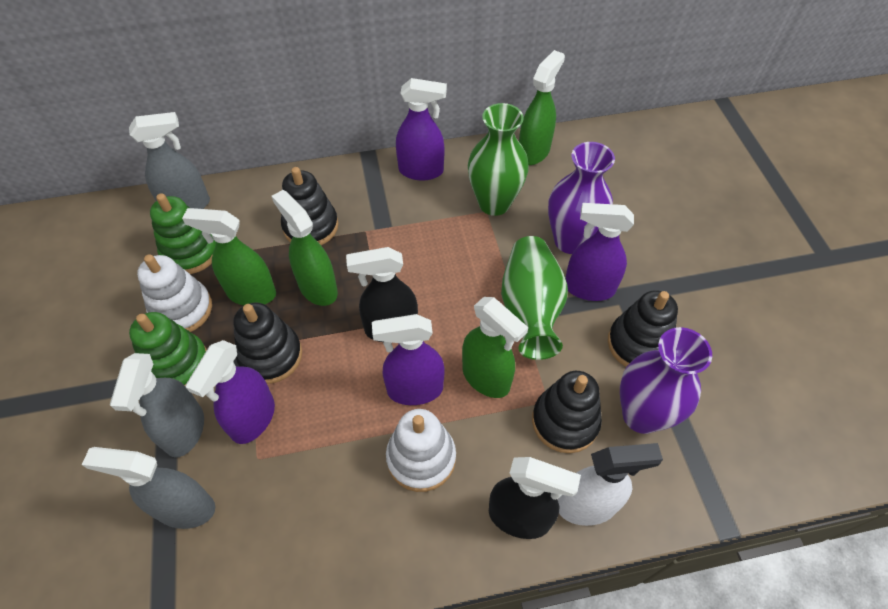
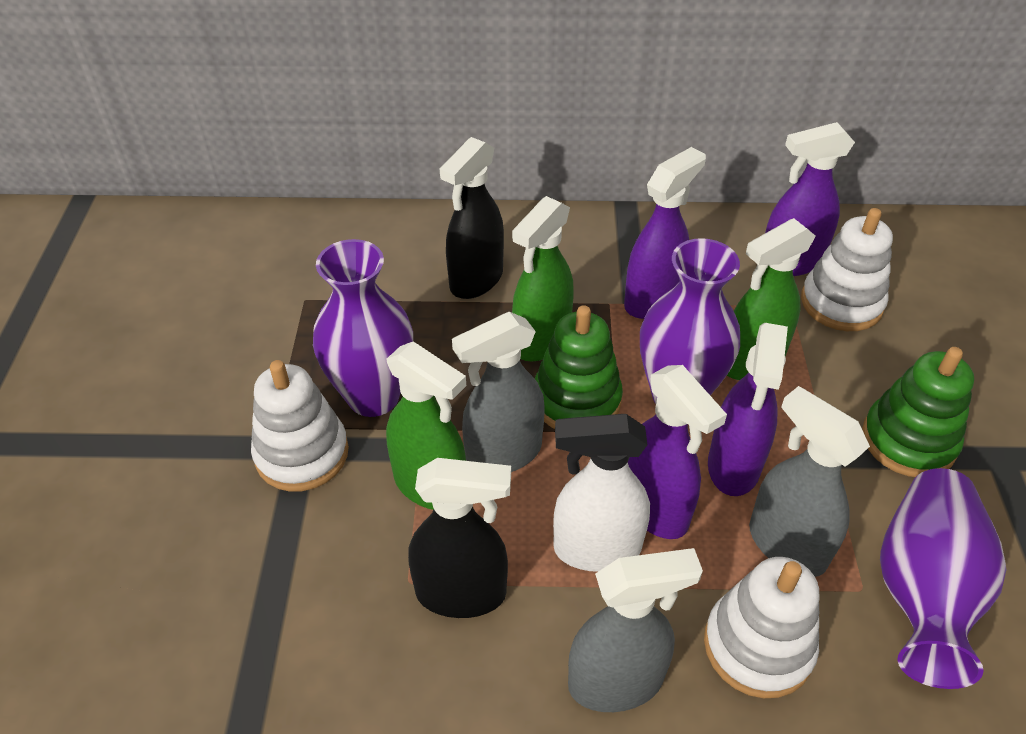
black stacking toy: 4 -> 0
green spray bottle: 4 -> 3
green vase: 2 -> 0
purple vase: 2 -> 3
white stacking toy: 2 -> 3

